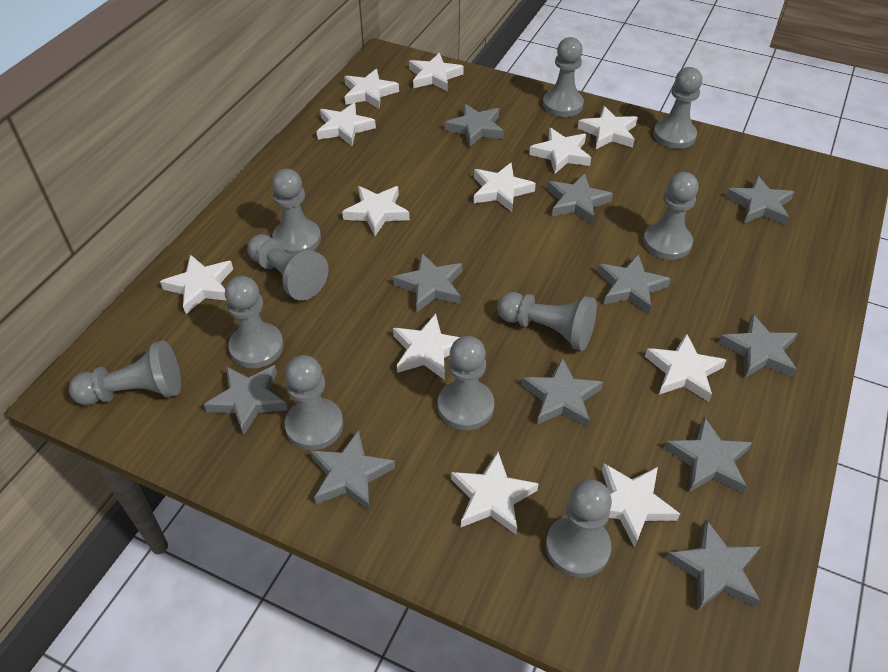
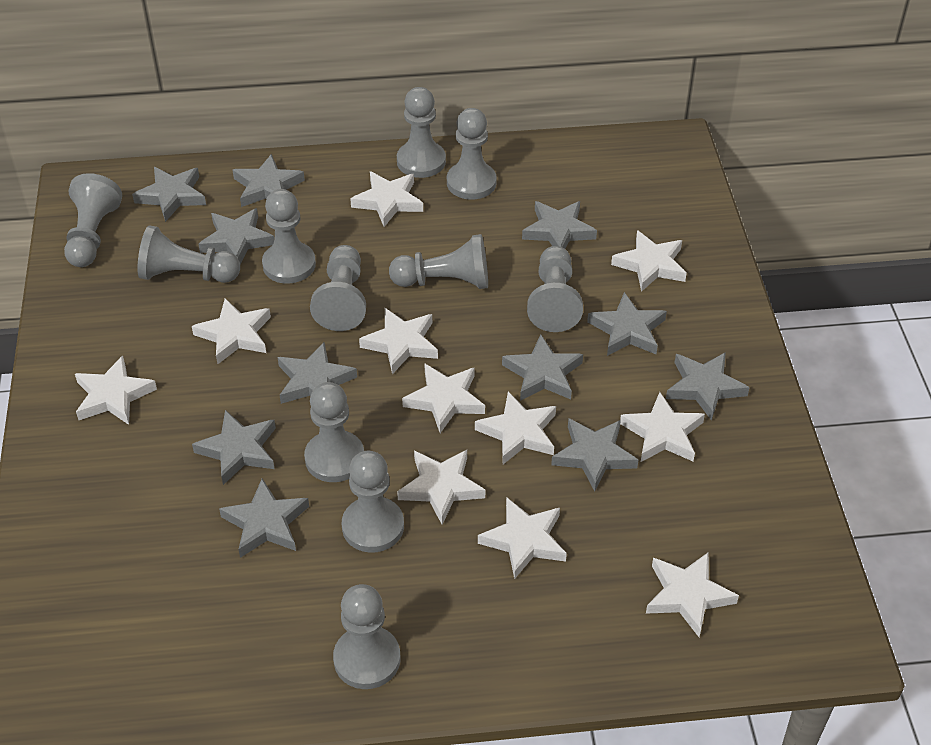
white star: 12 -> 11

